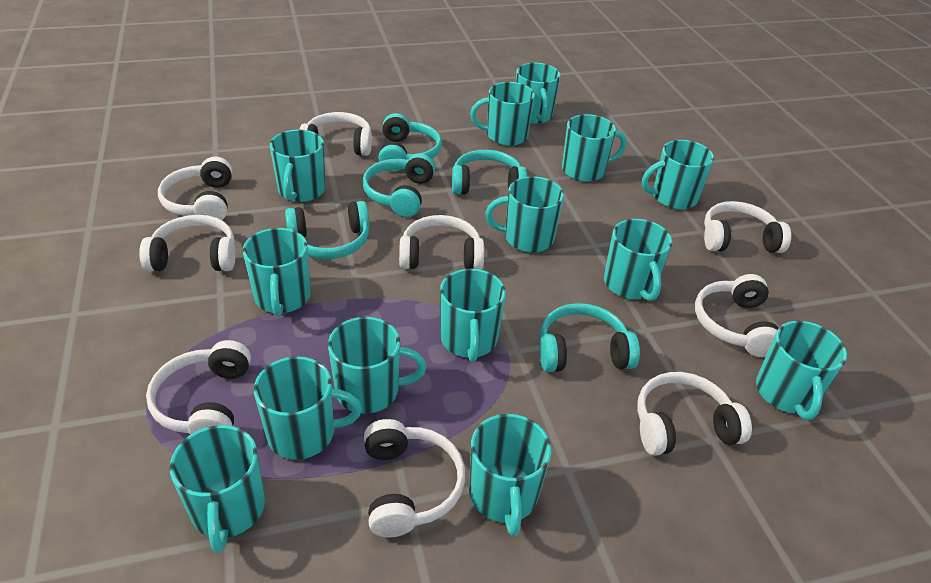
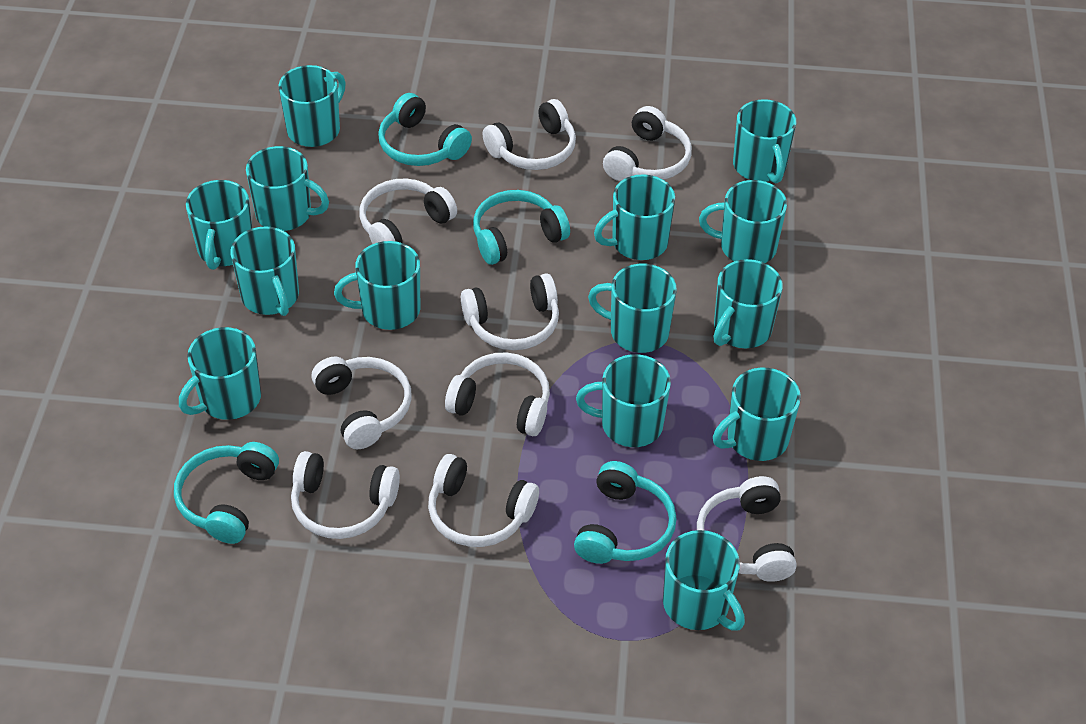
turquoise headphones: 5 -> 4

